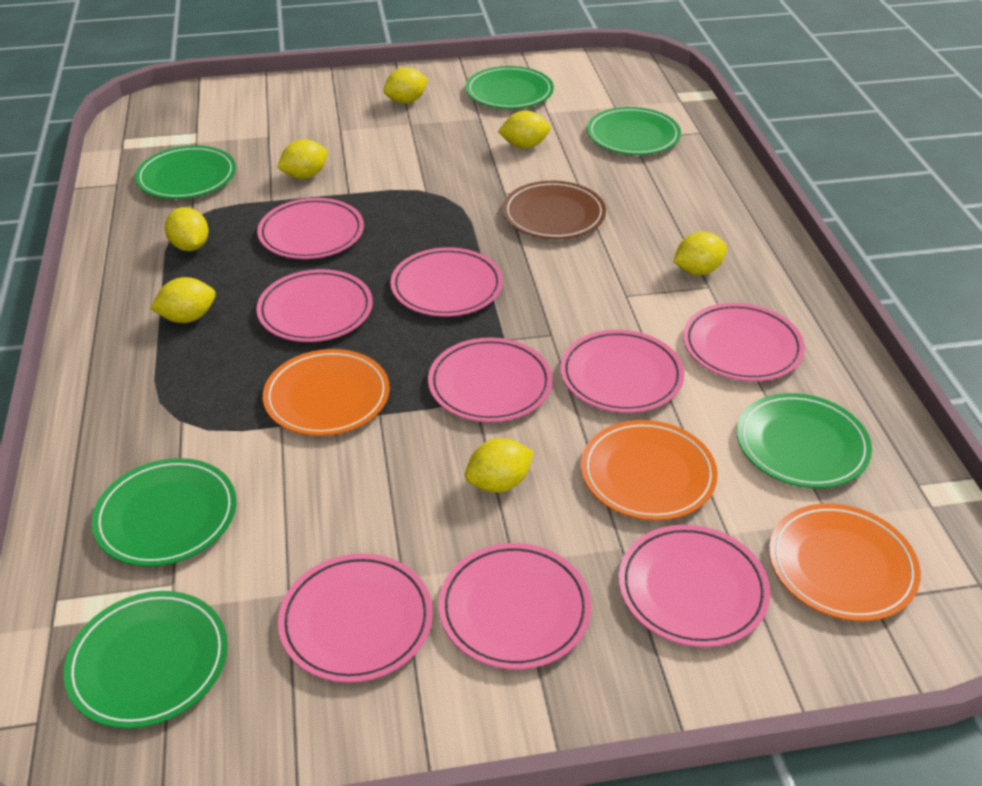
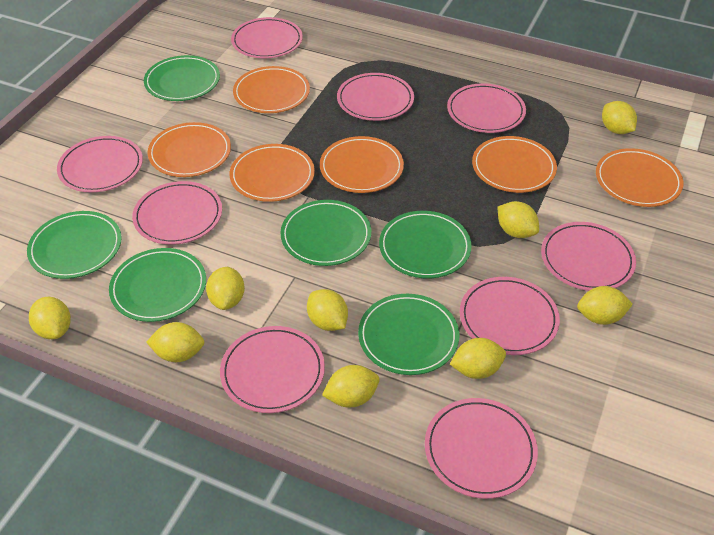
brown plate: 1 -> 0
orange plate: 3 -> 6
yellow lemon: 7 -> 9

